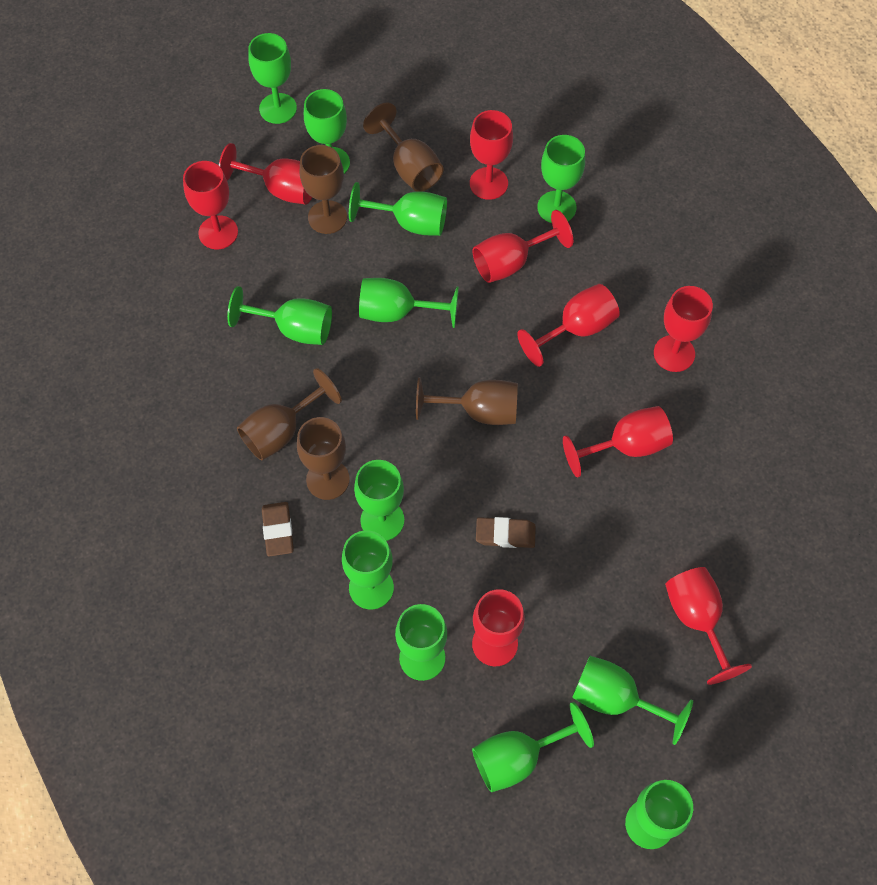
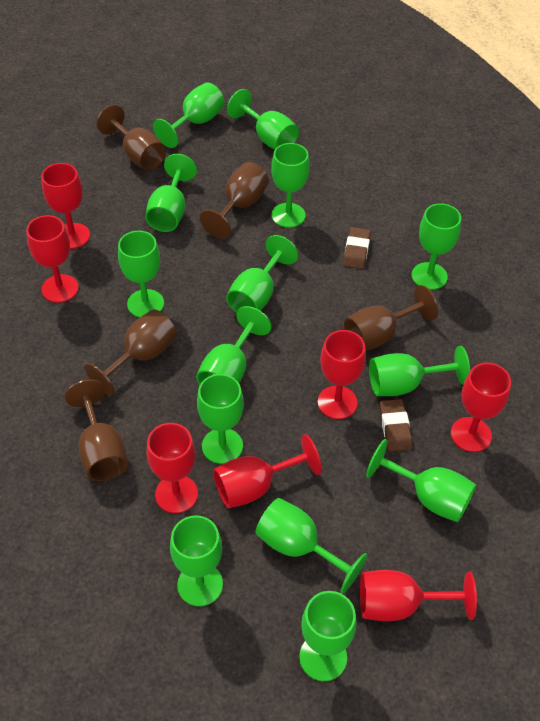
green goblet: 12 -> 14
red goblet: 9 -> 7

